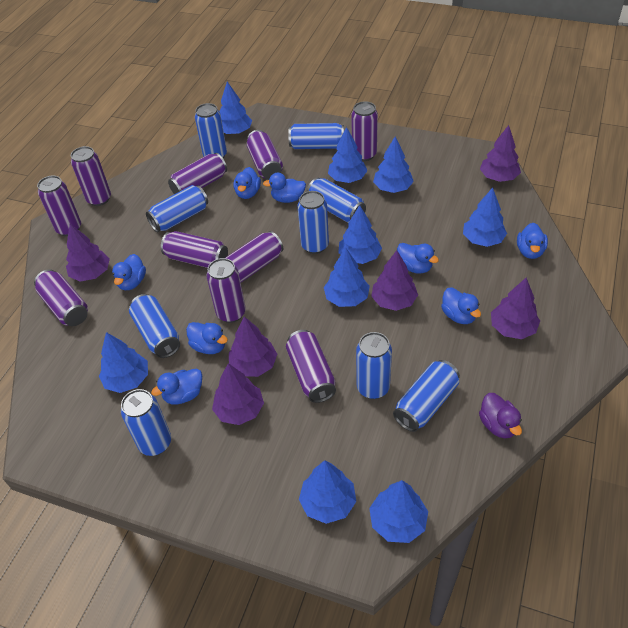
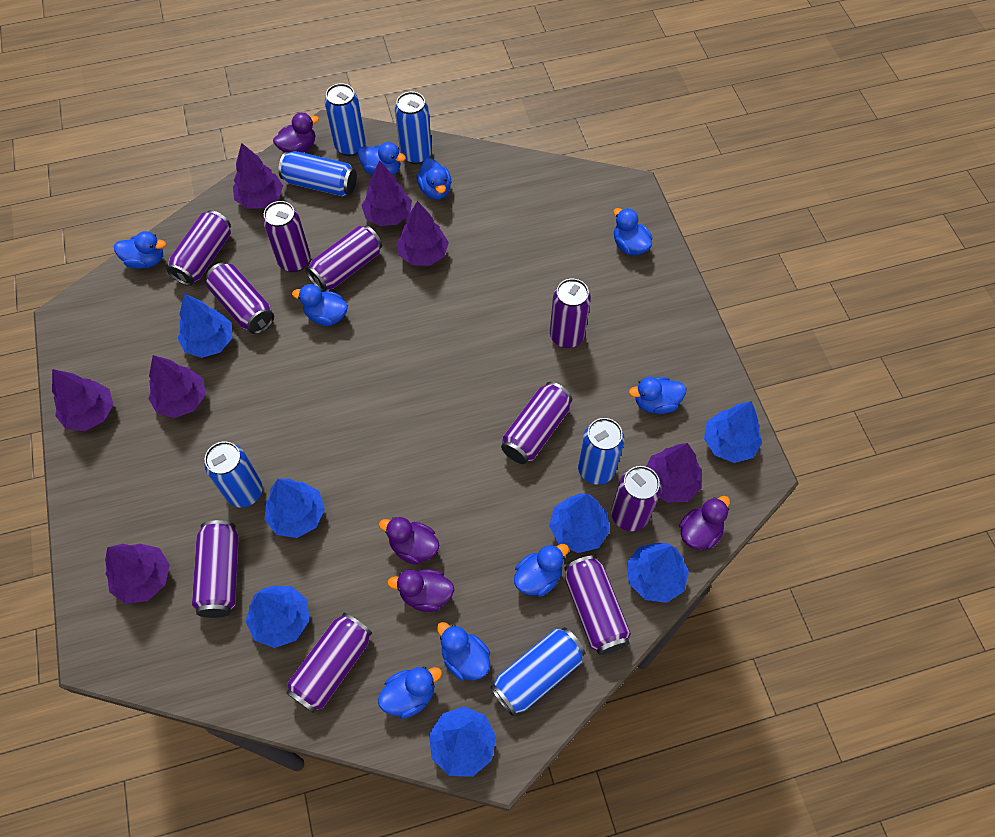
blue can: 9 -> 6
blue duck: 8 -> 9
blue tree: 9 -> 7
purple duck: 1 -> 4
purple tree: 6 -> 7

